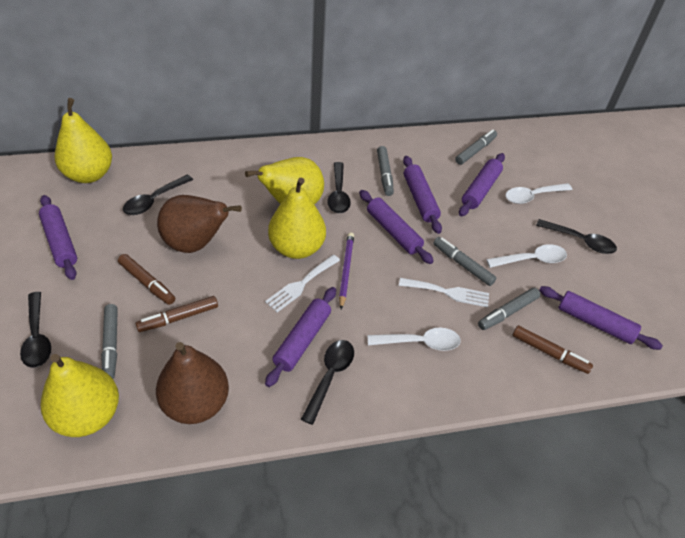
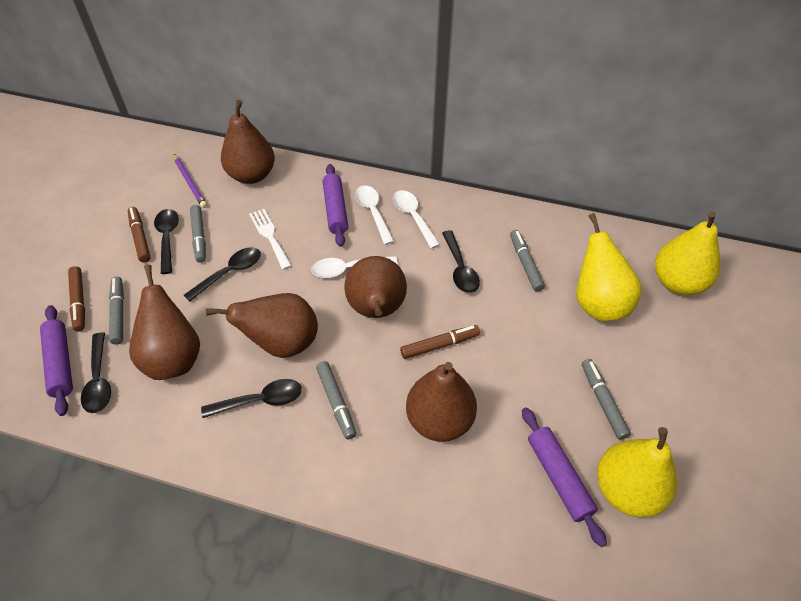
brown pear: 2 -> 5
purple rolling pin: 6 -> 3
white fork: 2 -> 1
yellow pear: 4 -> 3

